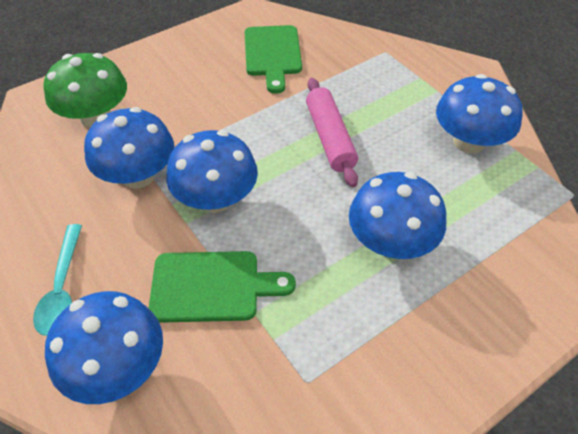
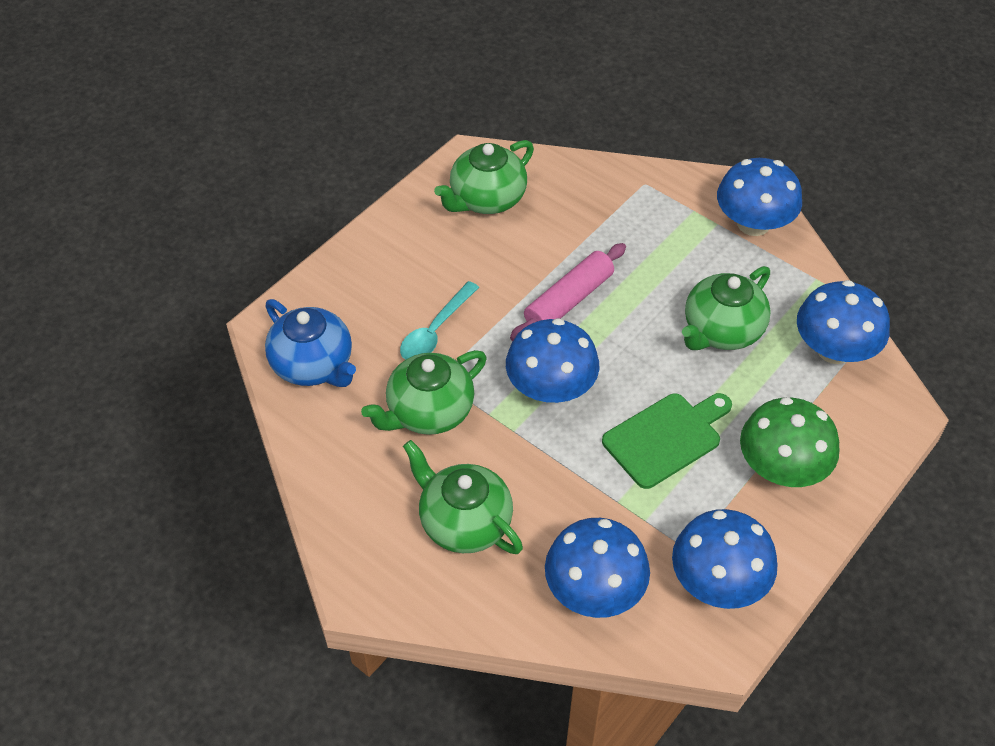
blue teapot: 0 -> 1
green cutting board: 2 -> 1
green teapot: 0 -> 4

